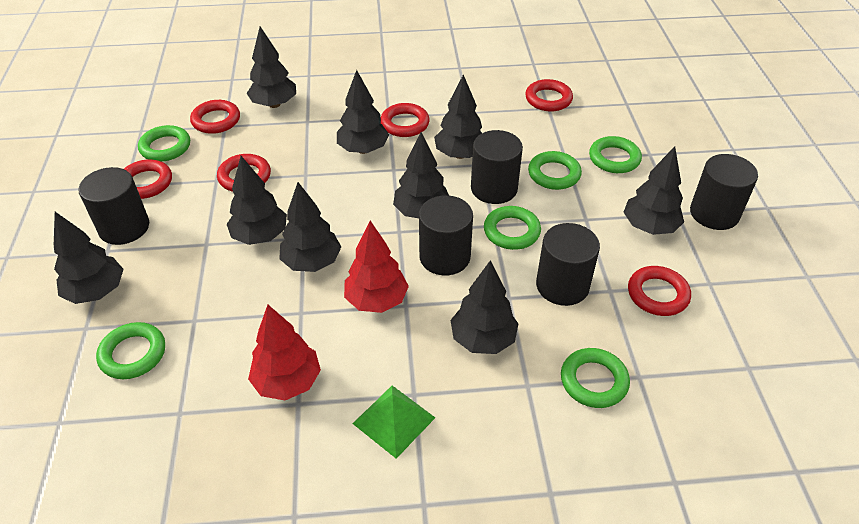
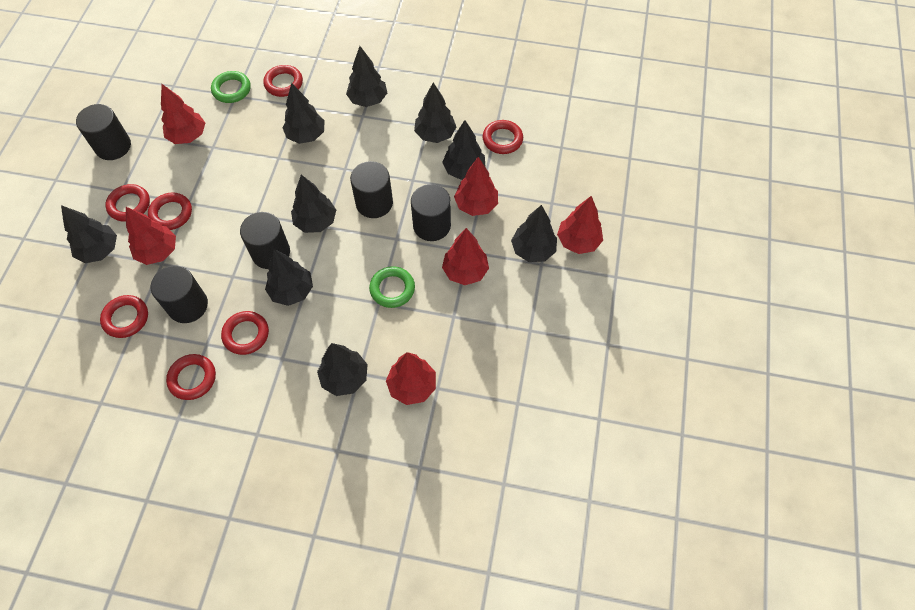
green pyramid: 1 -> 0
green ring: 6 -> 2
red ring: 6 -> 7
red tree: 2 -> 6

